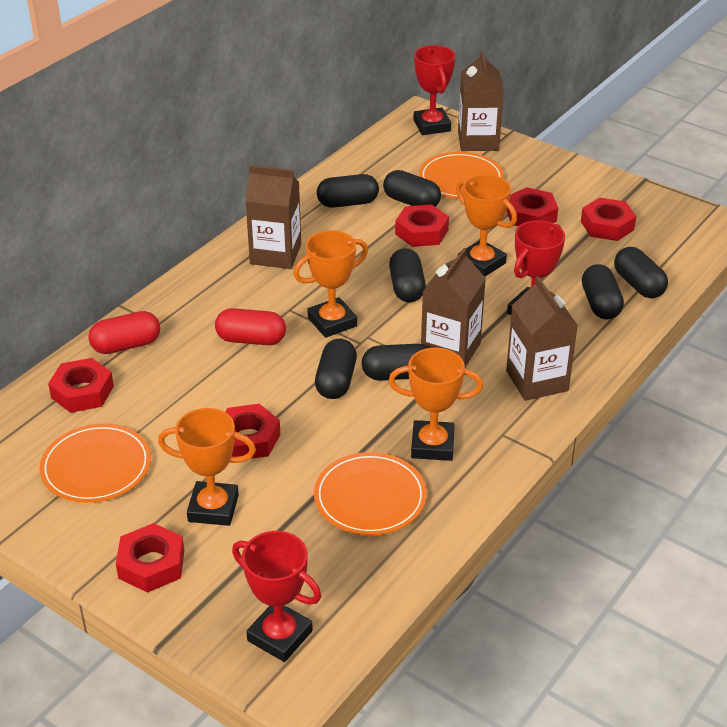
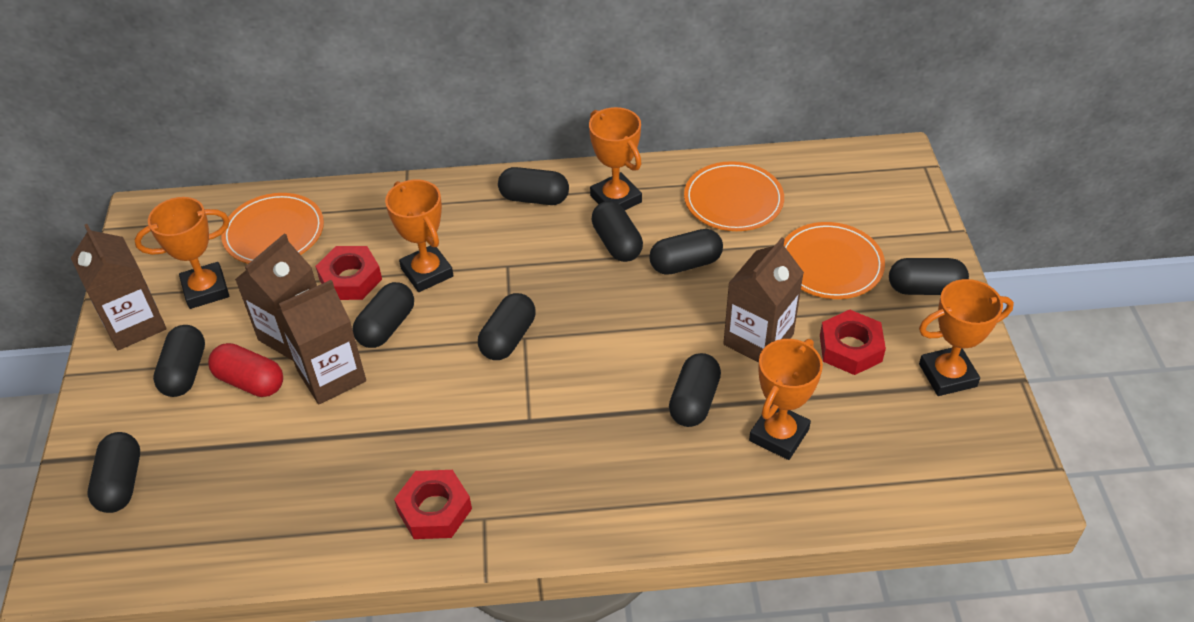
black capsule: 7 -> 9
orange trophy: 4 -> 5
red capsule: 2 -> 1
red nut: 6 -> 3
red trophy: 3 -> 0

